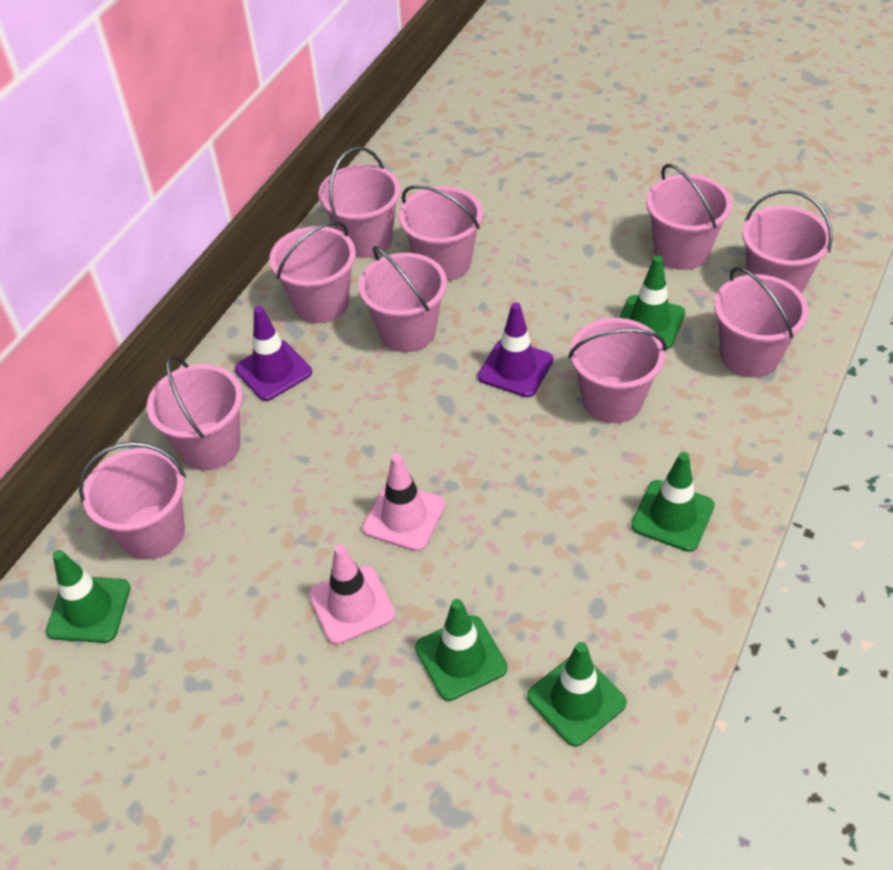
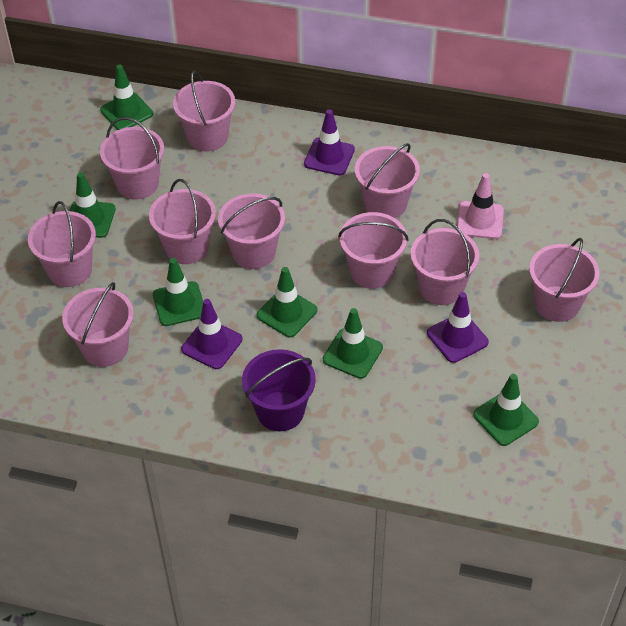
green traffic cone: 5 -> 6
pink traffic cone: 2 -> 1
purple bucket: 0 -> 1
purple traffic cone: 2 -> 3

